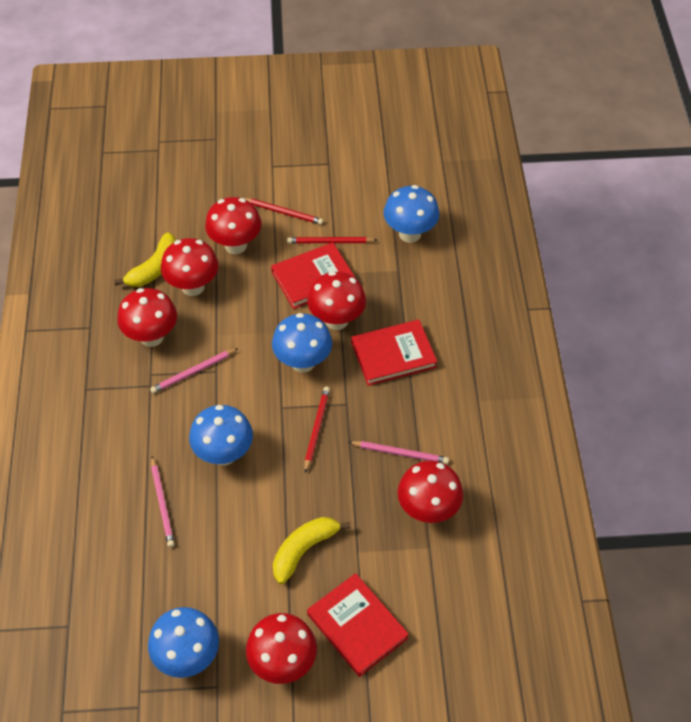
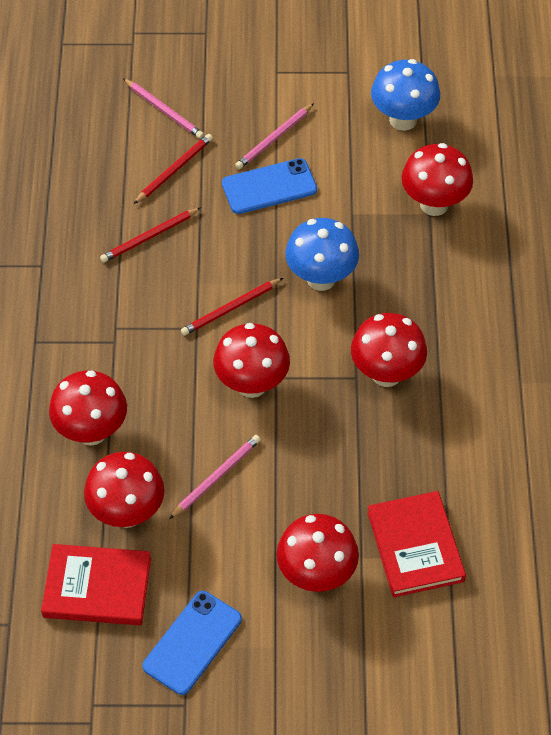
blue mushroom: 4 -> 2
blue phone: 0 -> 2
red book: 3 -> 2
yellow banana: 2 -> 0

